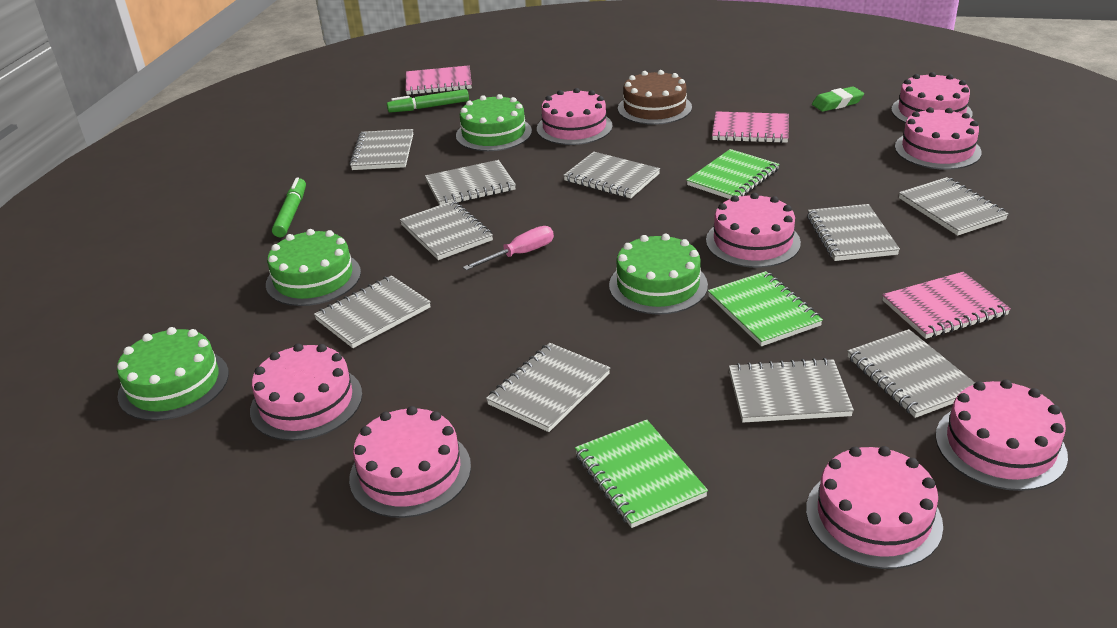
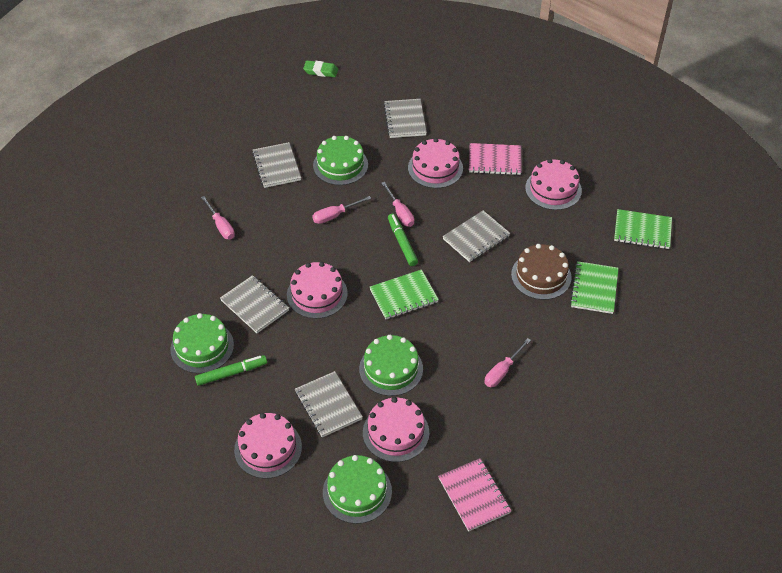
grey notebook: 10 -> 5
pink cake: 8 -> 5
pink notebook: 3 -> 2
pink screwdriver: 1 -> 4

